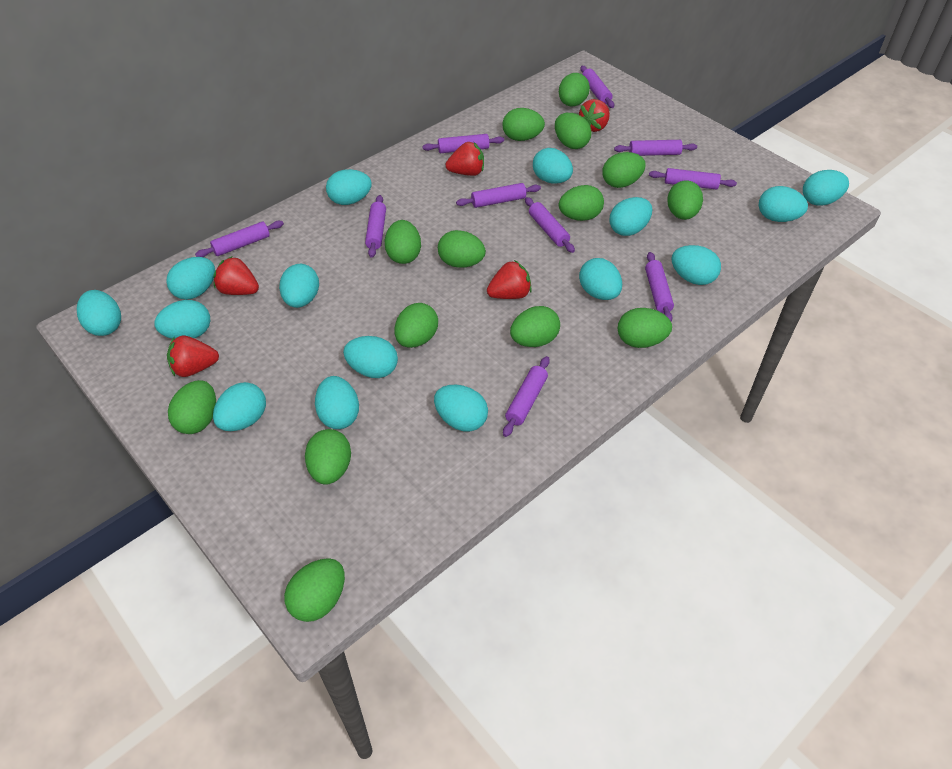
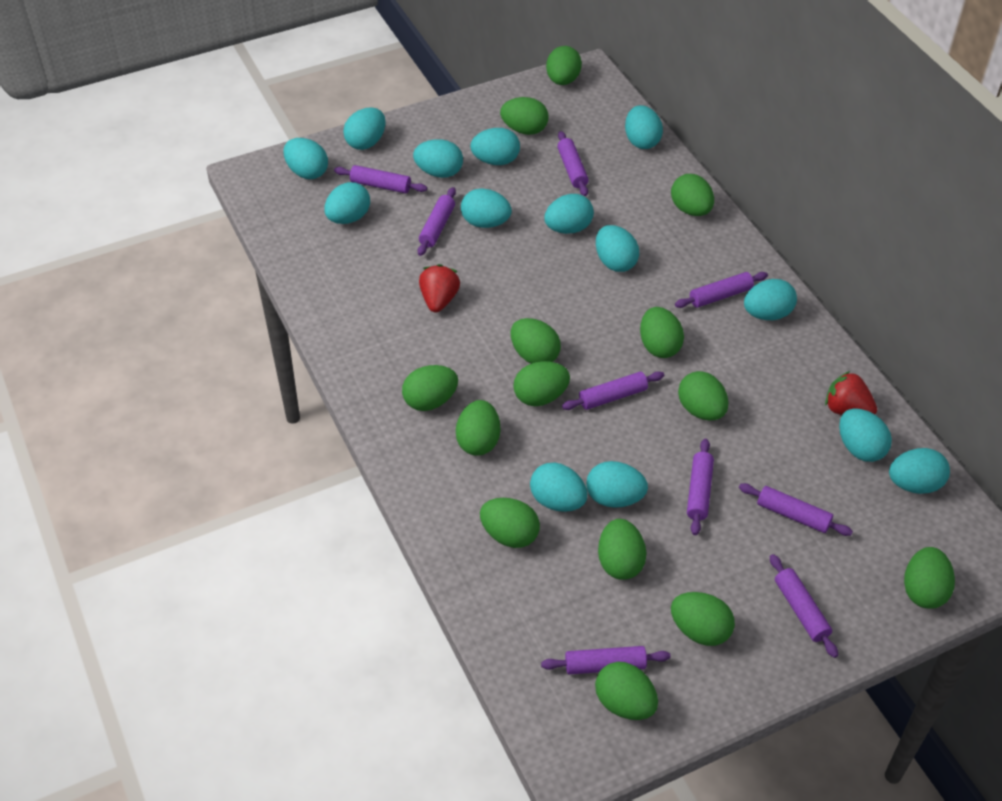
purple rolling pin: 10 -> 9
red strawberry: 5 -> 2
turquoise egg: 15 -> 14

